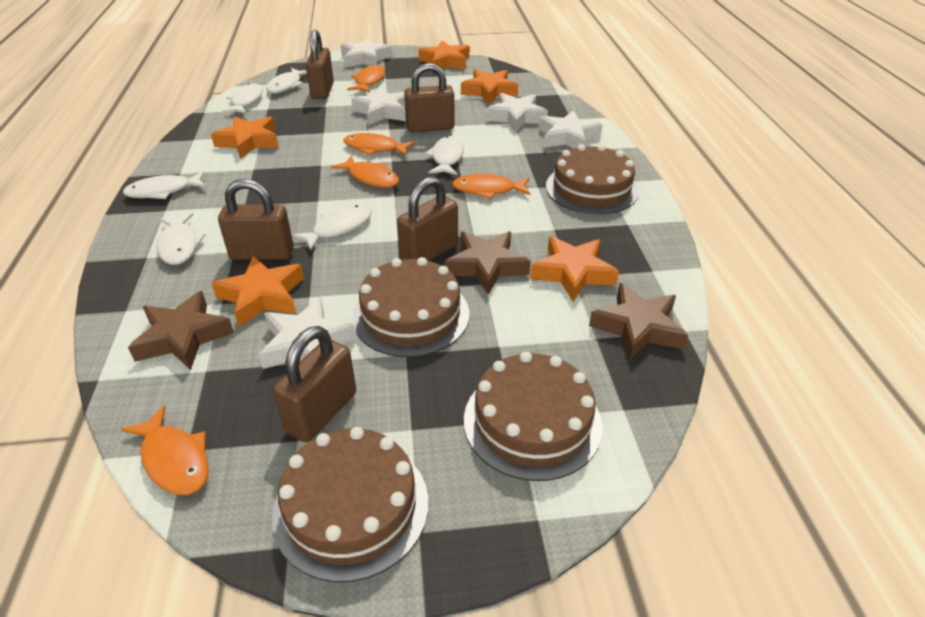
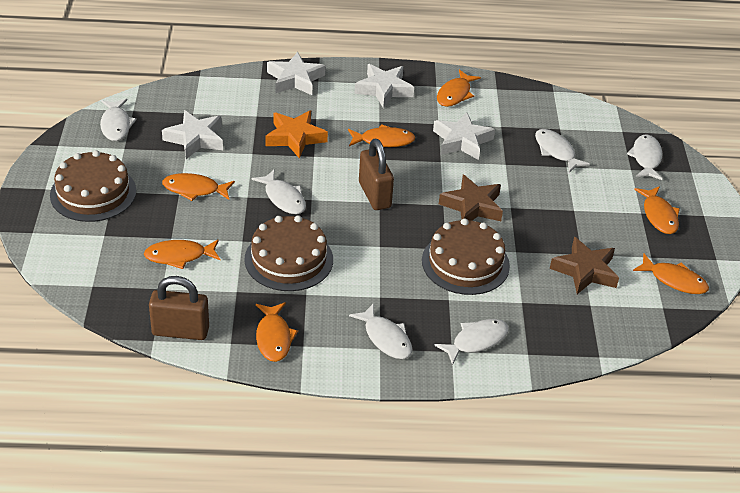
brown cake: 4 -> 3
brown padlock: 5 -> 2
brown star: 3 -> 2
orange fish: 5 -> 7
orange star: 5 -> 1
white star: 5 -> 4

